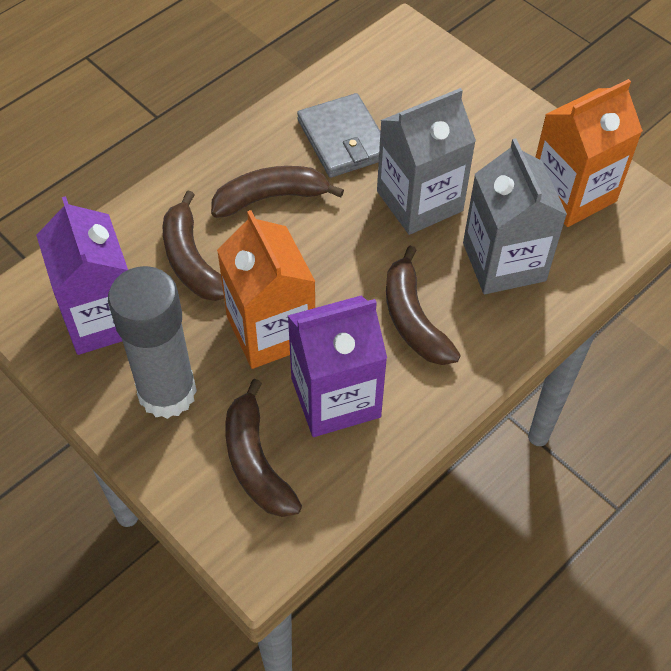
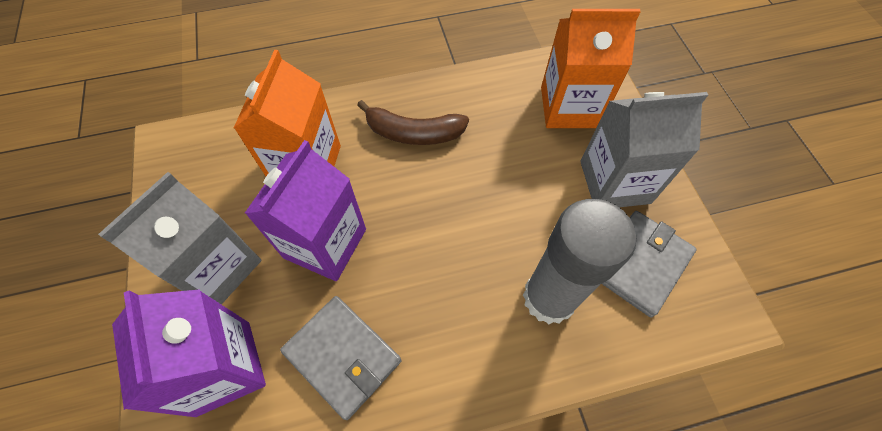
brown banana: 4 -> 1
grey wallet: 1 -> 2

